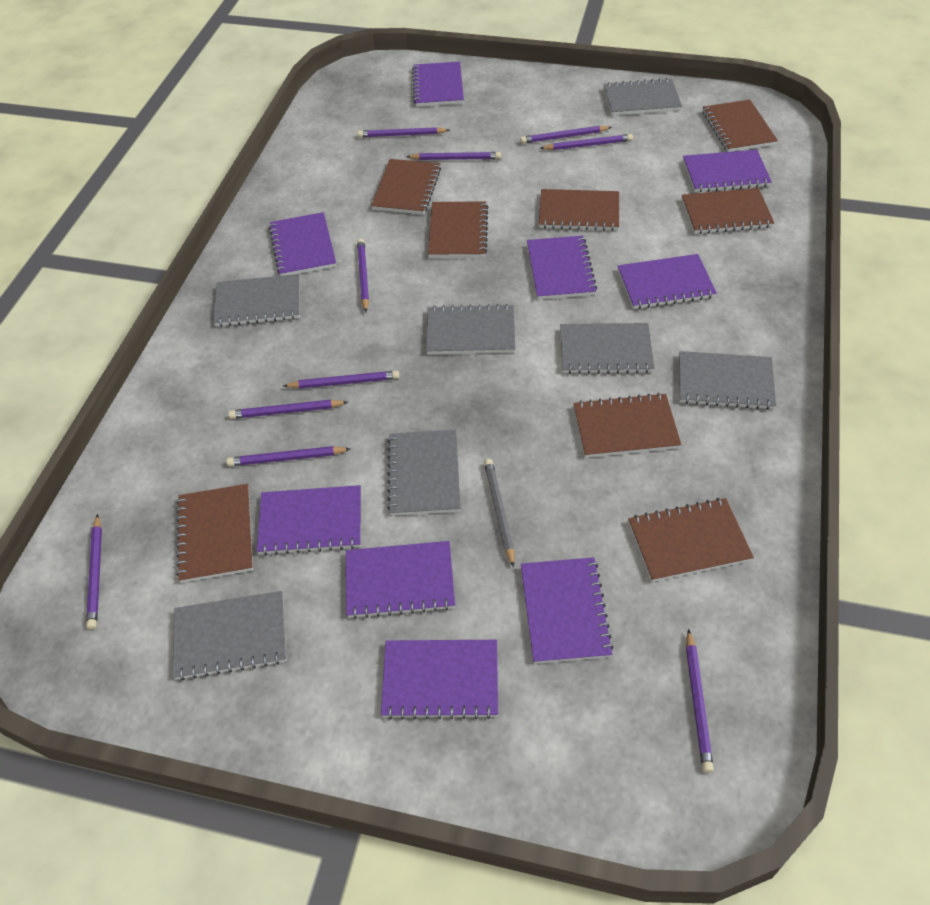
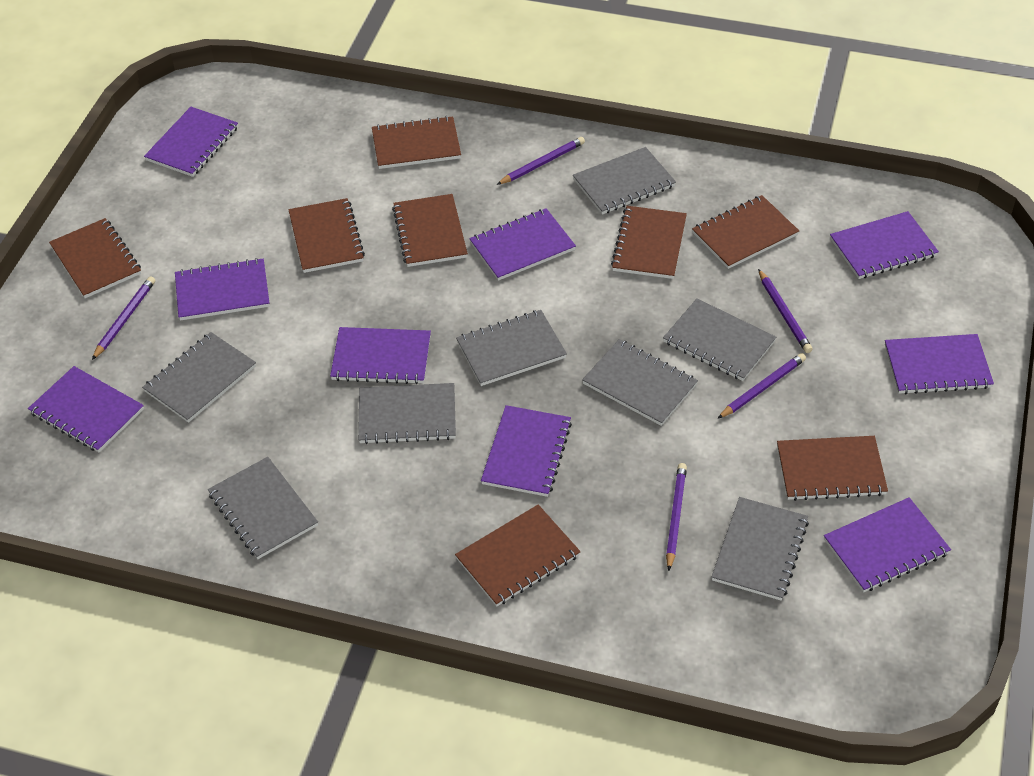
grey notebook: 7 -> 8
grey pencil: 1 -> 0
purple pencil: 10 -> 5

